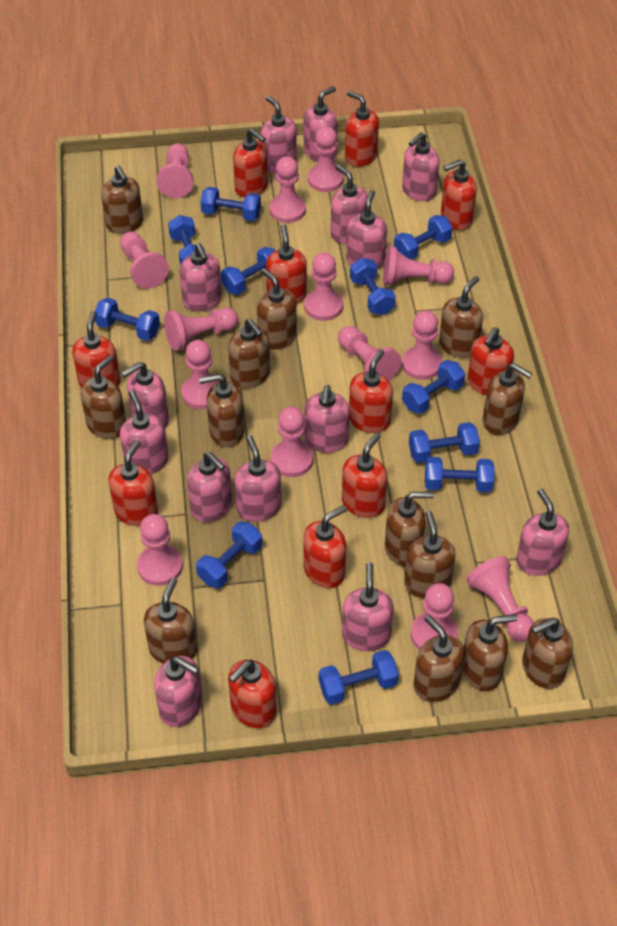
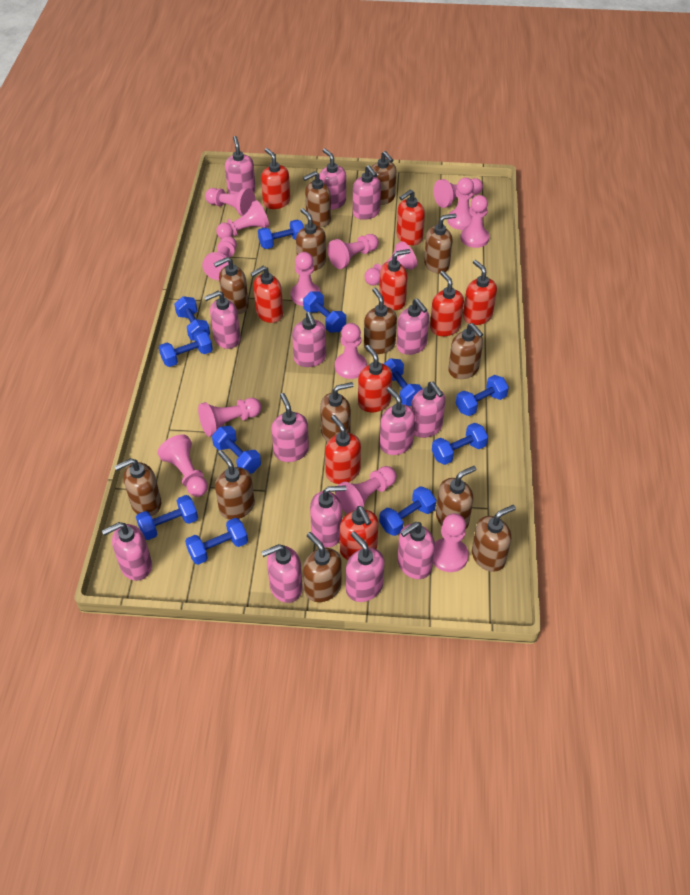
red soap dispenser: 11 -> 9

